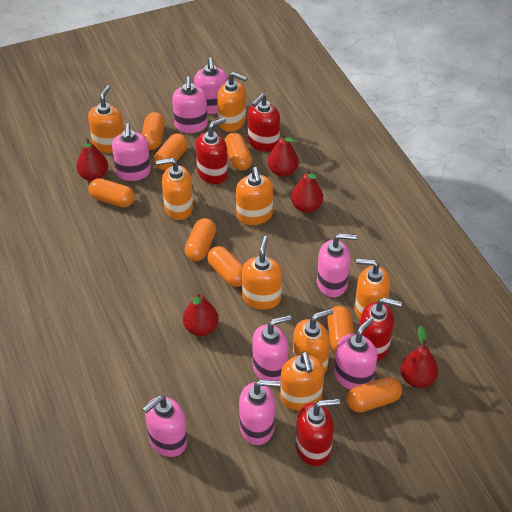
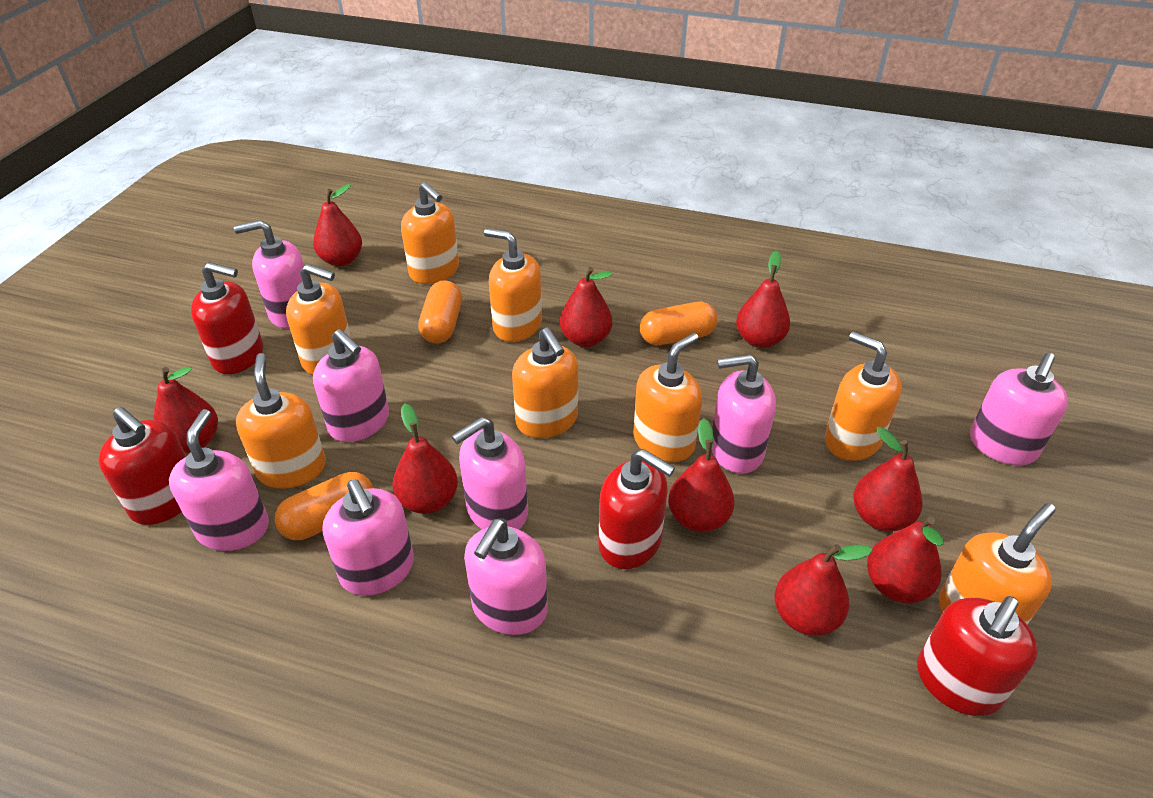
orange capsule: 8 -> 3
red pear: 5 -> 9

